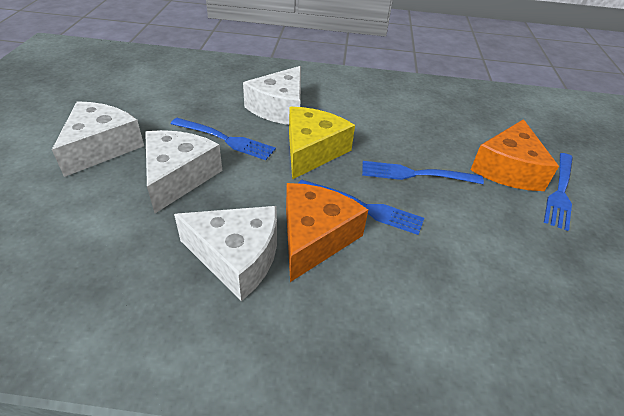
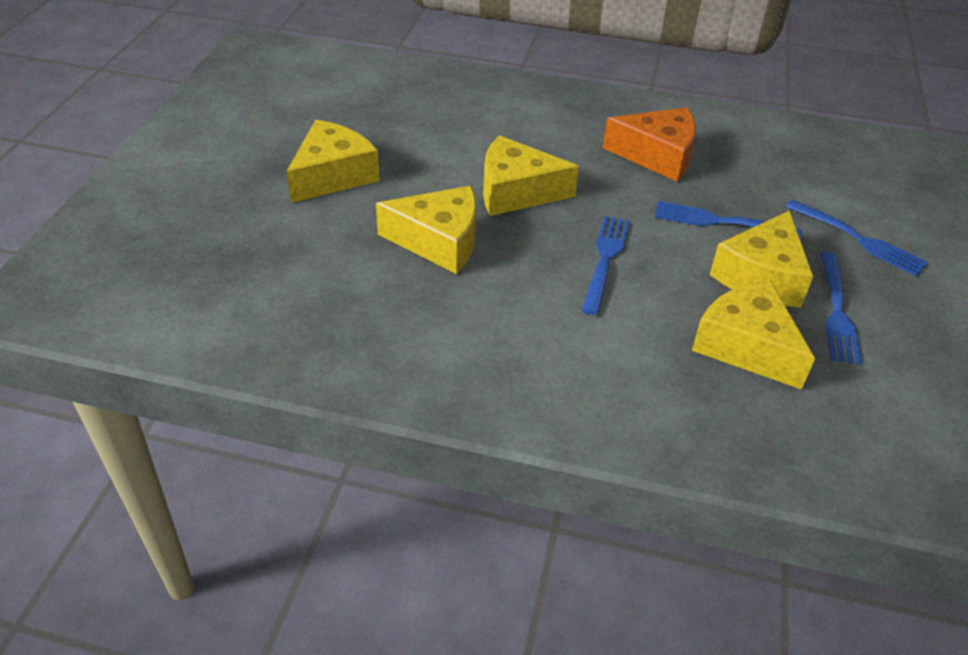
orange cheese: 2 -> 1
white cheese: 4 -> 0
yellow cheese: 1 -> 5

